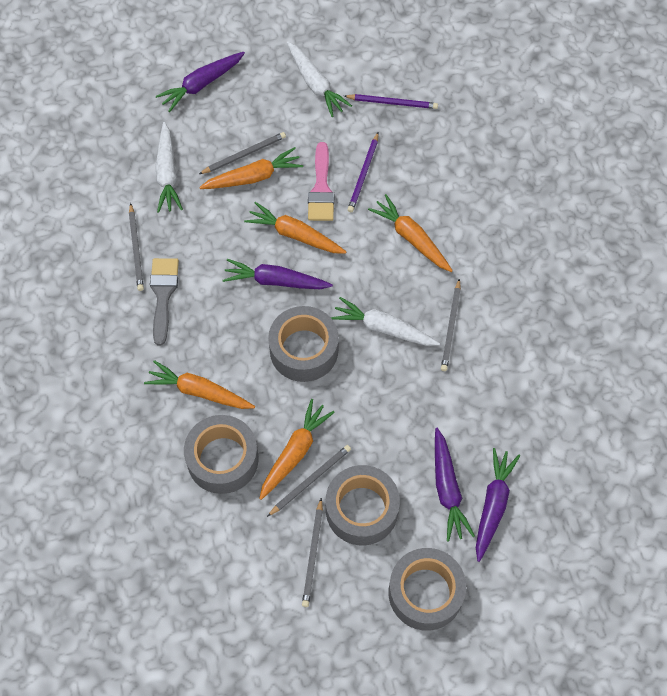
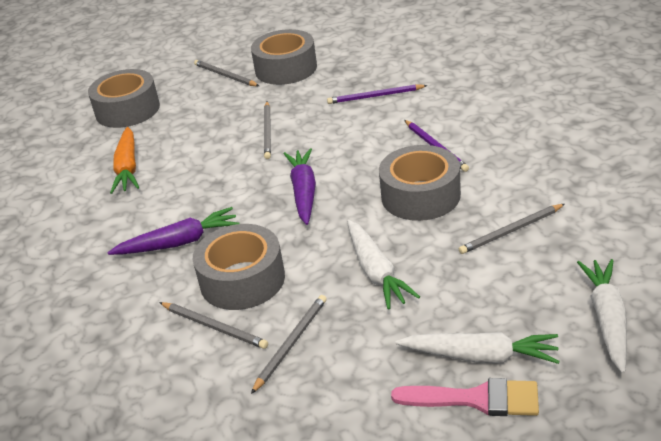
grey brush: 1 -> 0
orange carrot: 5 -> 1
purple carrot: 4 -> 2

